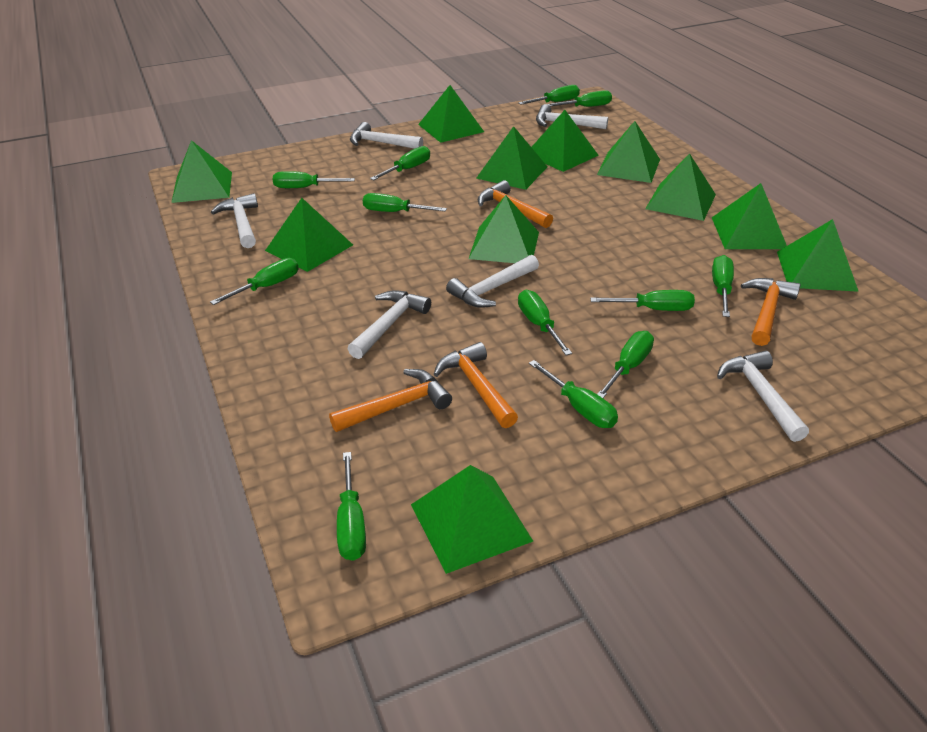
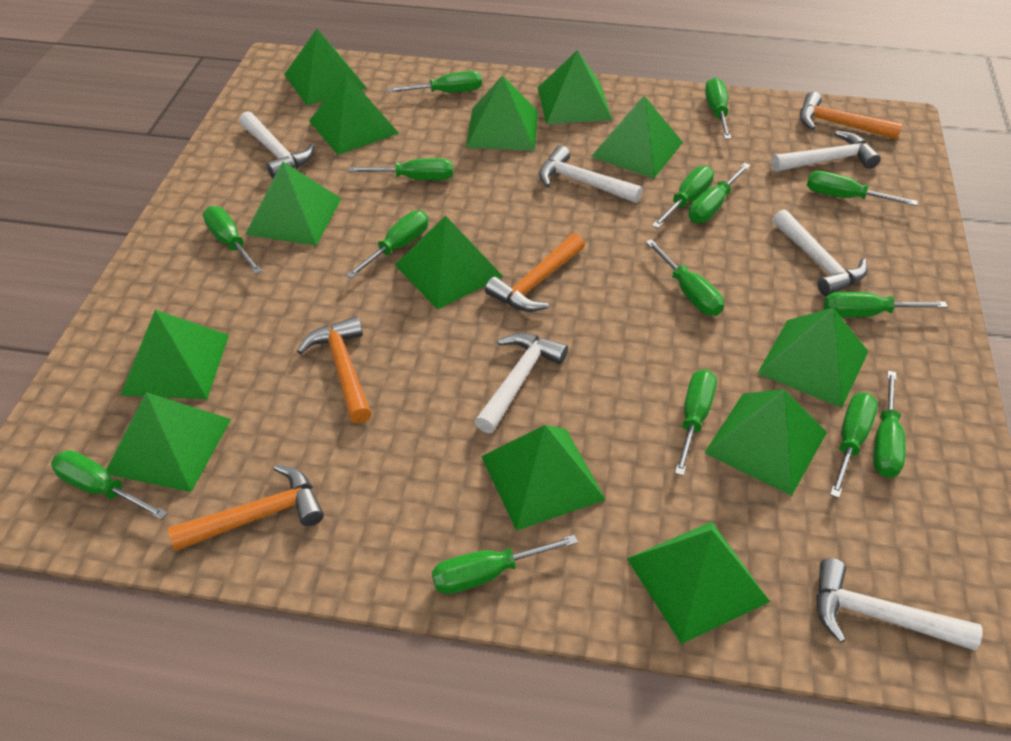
green pyramid: 11 -> 13
green screwdriver: 12 -> 15

